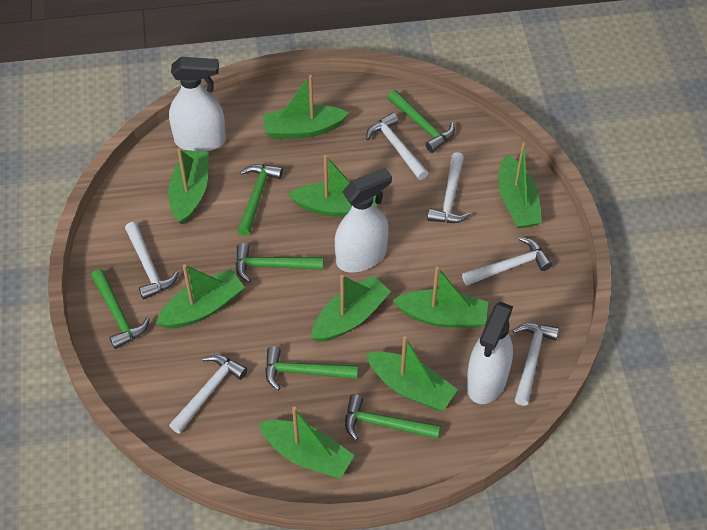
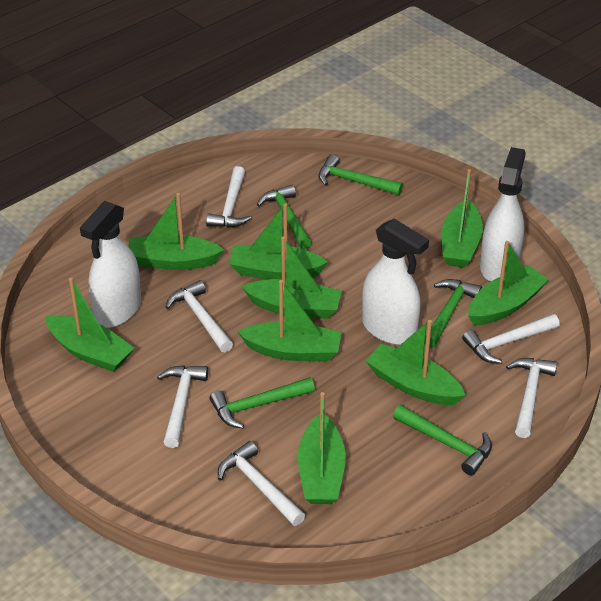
green hammer: 6 -> 5

